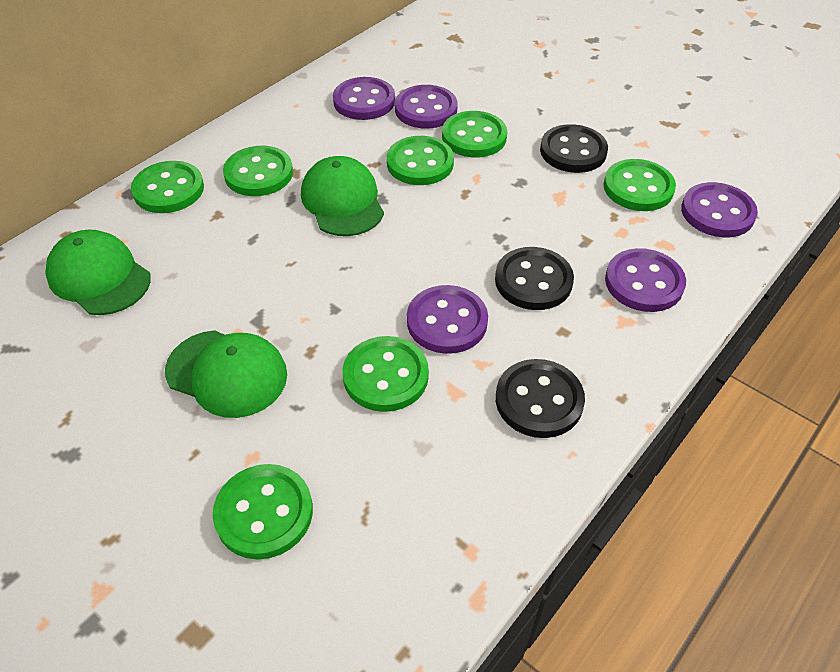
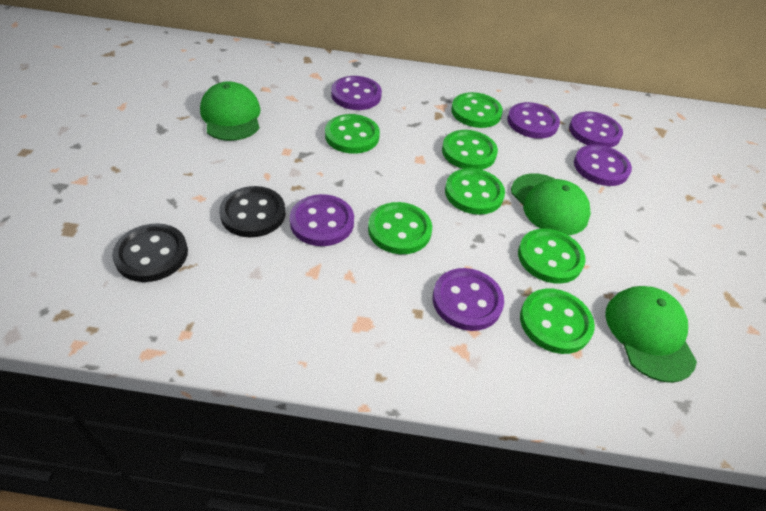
black button: 3 -> 2
purple button: 5 -> 6

